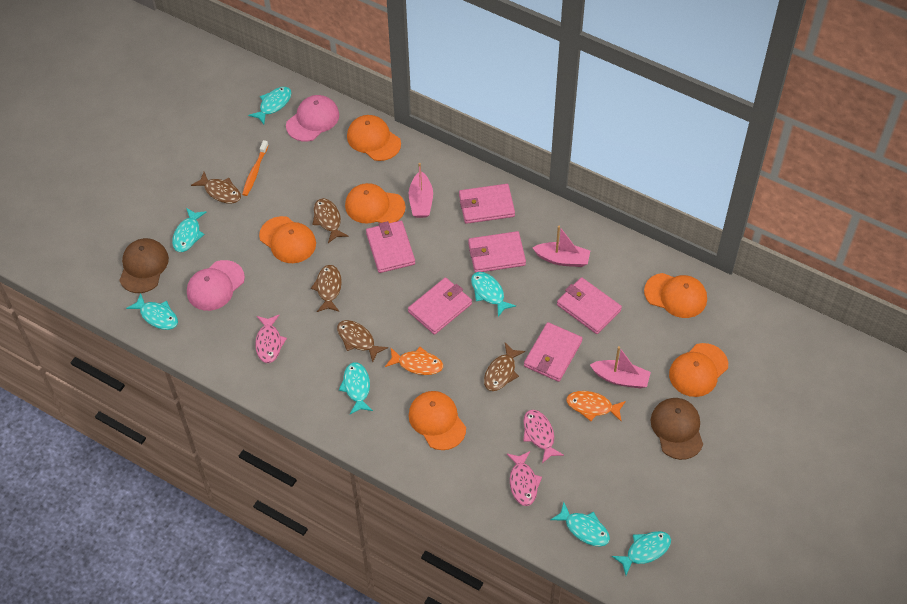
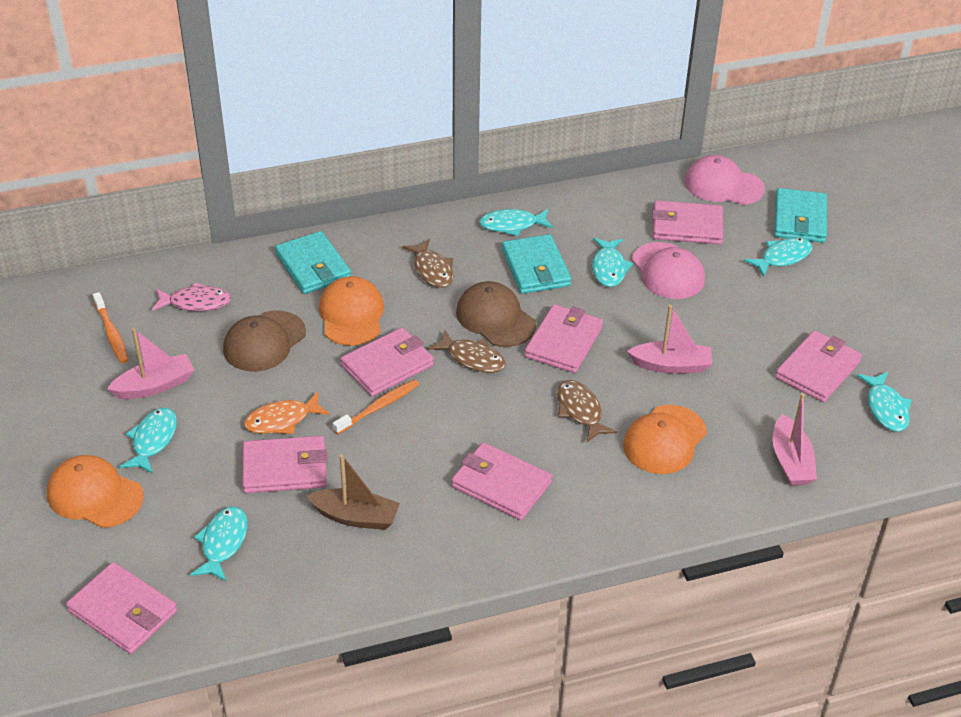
brown boat: 0 -> 1
brown fish: 5 -> 3
orange cap: 6 -> 3
orange fish: 2 -> 1
orange toothbrush: 1 -> 2
pink fish: 3 -> 1
pink wallet: 6 -> 7
turquoise fish: 7 -> 6
turquoise wallet: 0 -> 3

